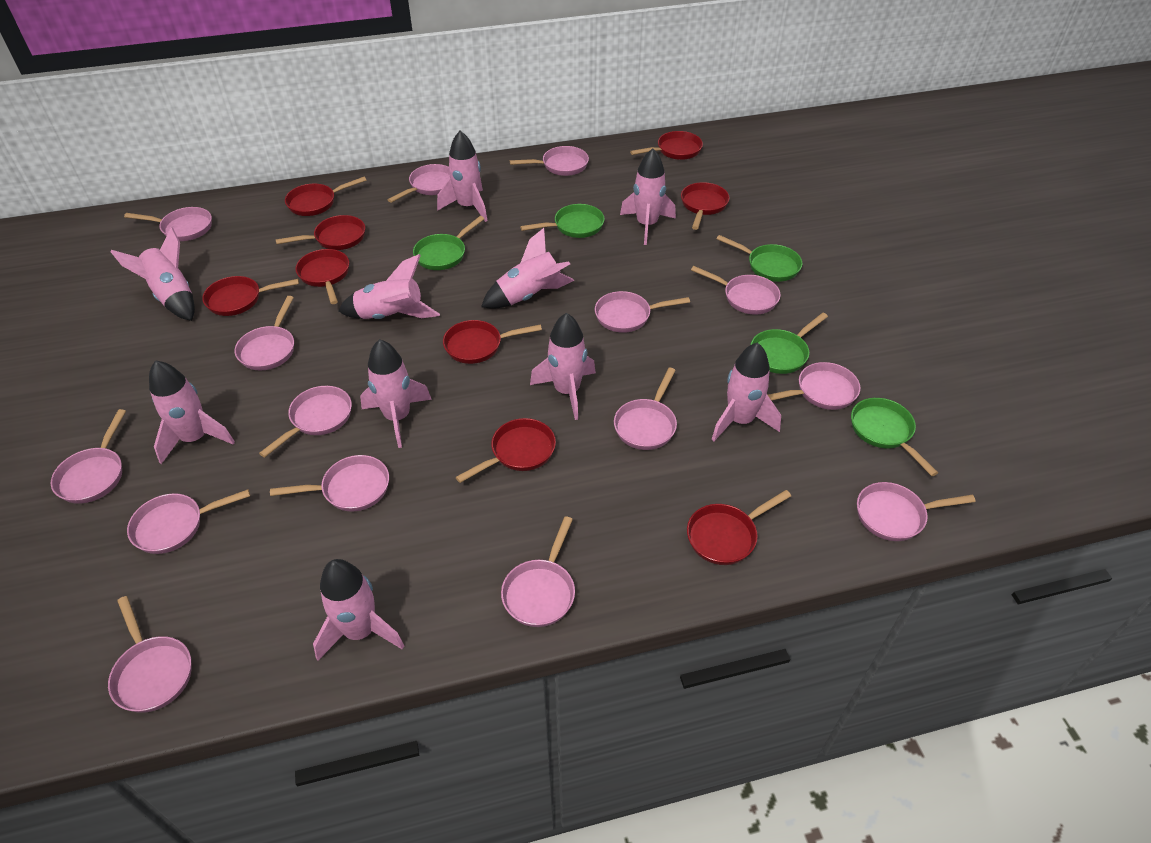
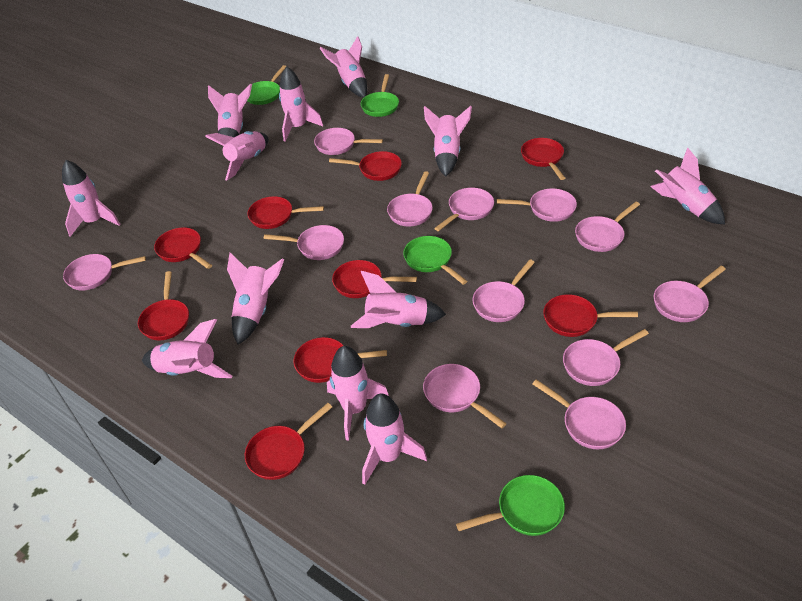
green pan: 5 -> 4
pink pan: 15 -> 12
pink rocket: 10 -> 12

